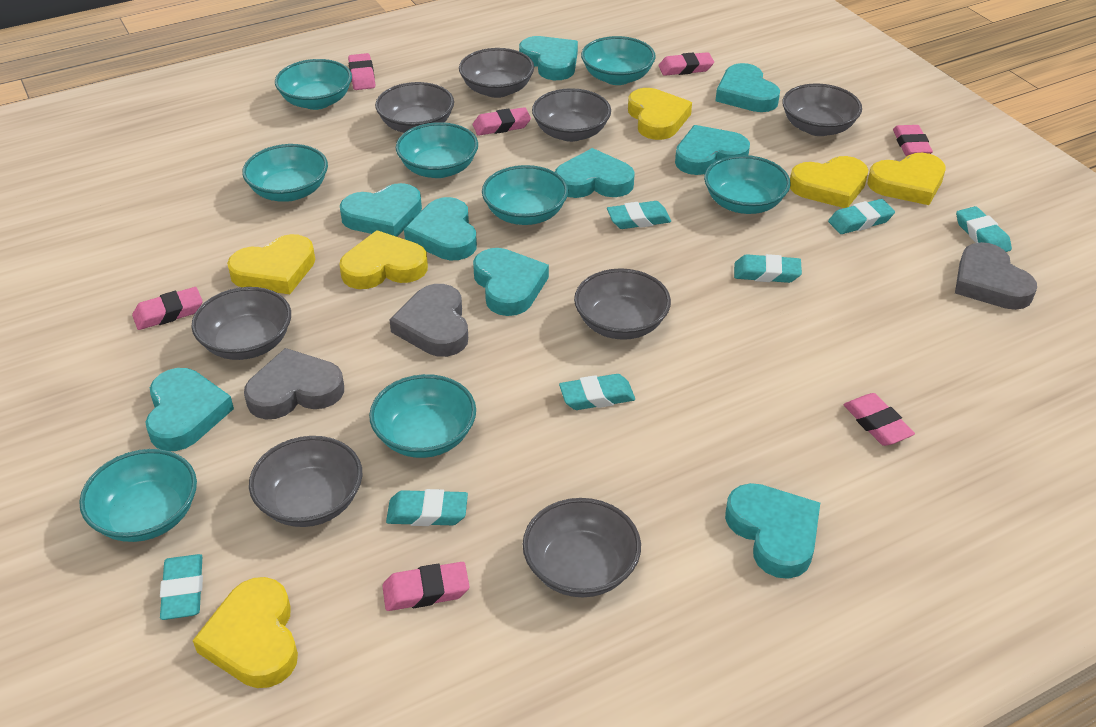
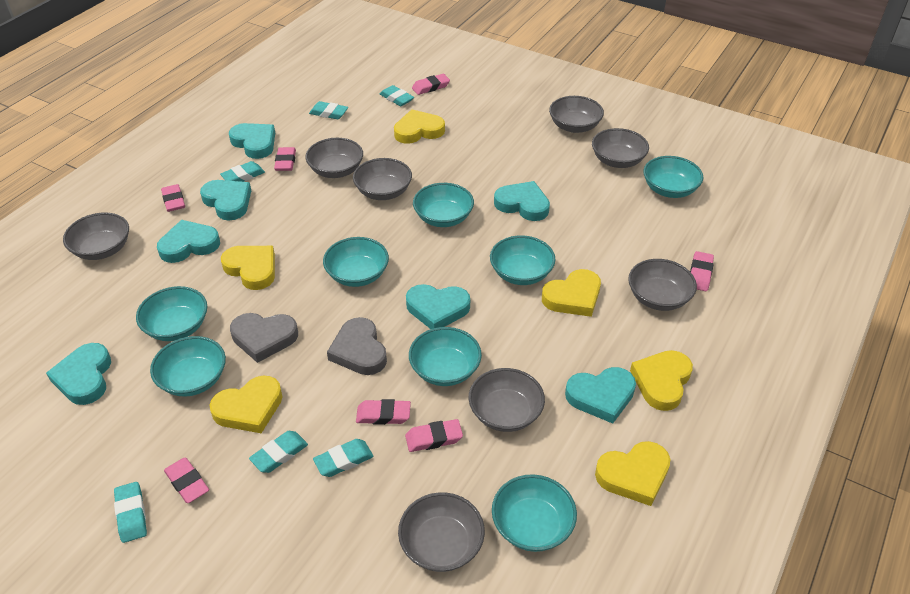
grey heart: 3 -> 2
turquoise eraser: 7 -> 6
turquoise heart: 9 -> 7

